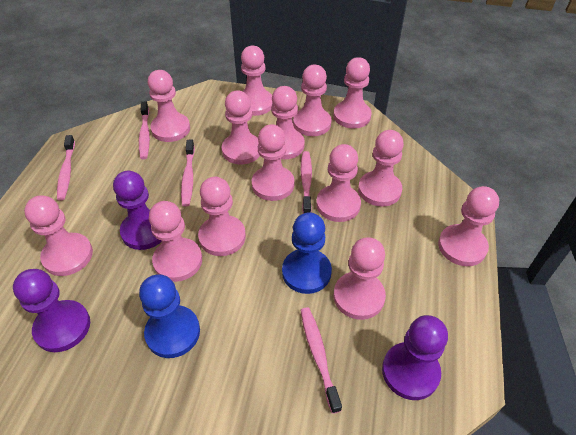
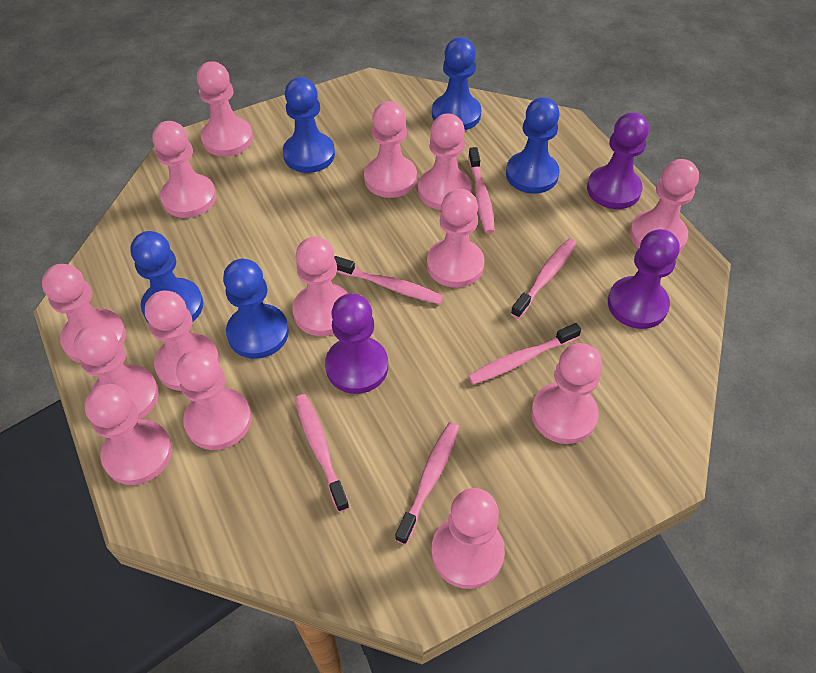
blue pawn: 2 -> 5
pink toothbrush: 5 -> 6

